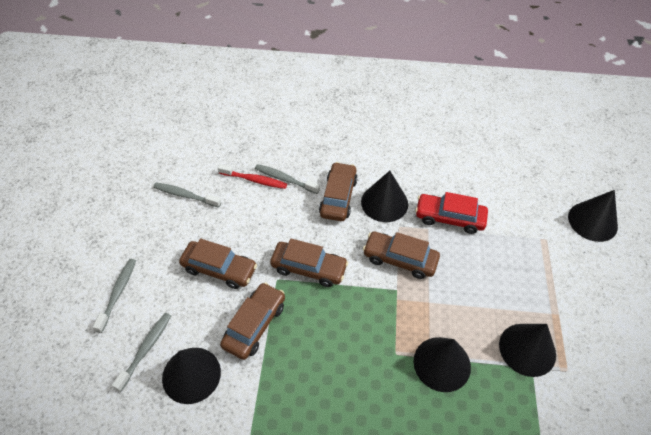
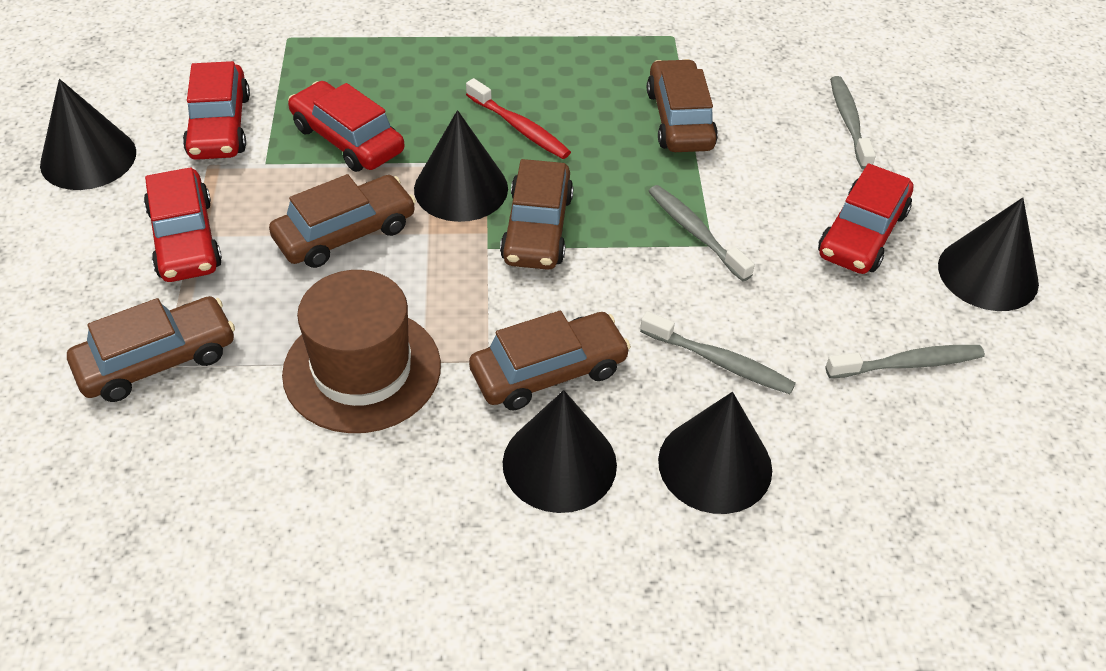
brown hat: 0 -> 1
red car: 1 -> 4

